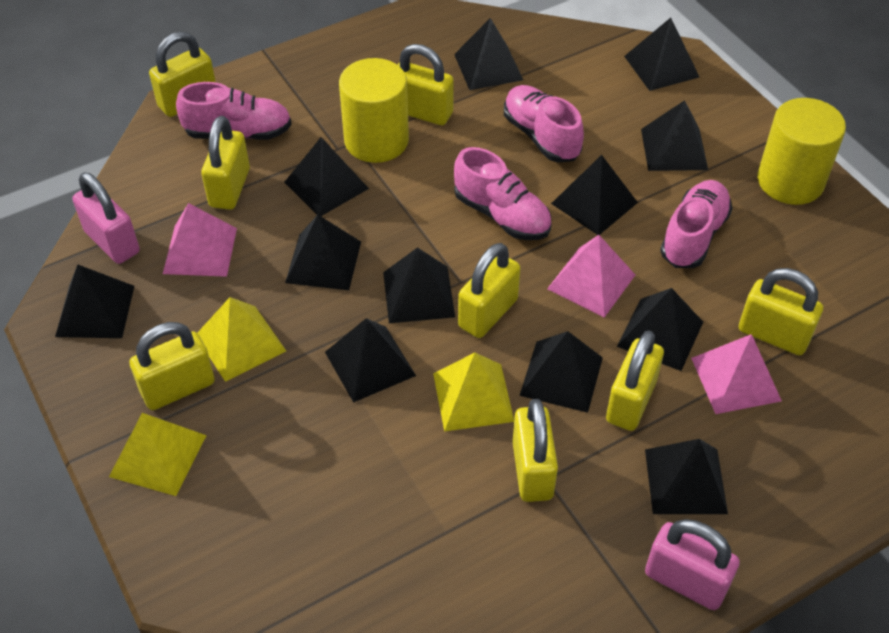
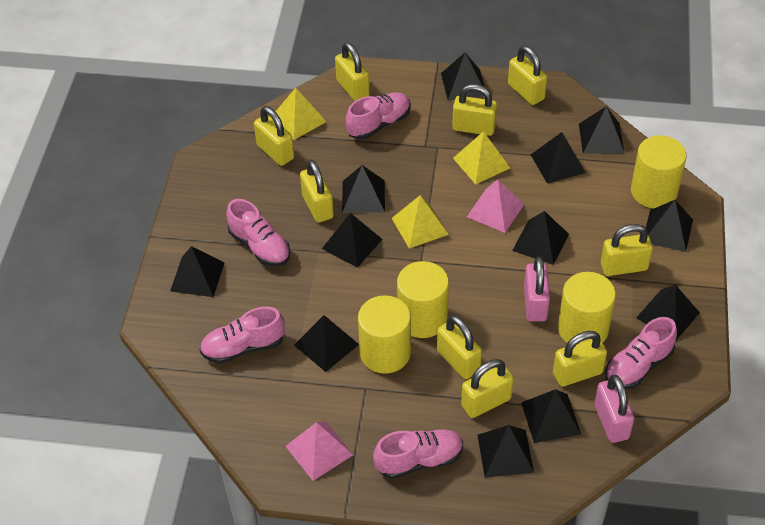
pink pyramid: 3 -> 2
pink shoe: 4 -> 5
yellow cylinder: 2 -> 4
yellow padlock: 8 -> 9

